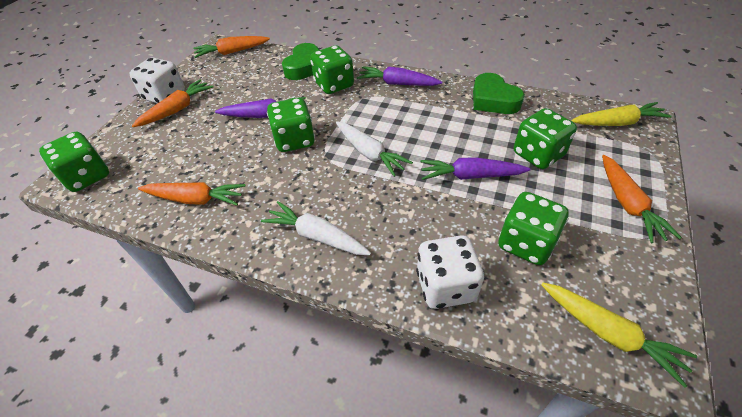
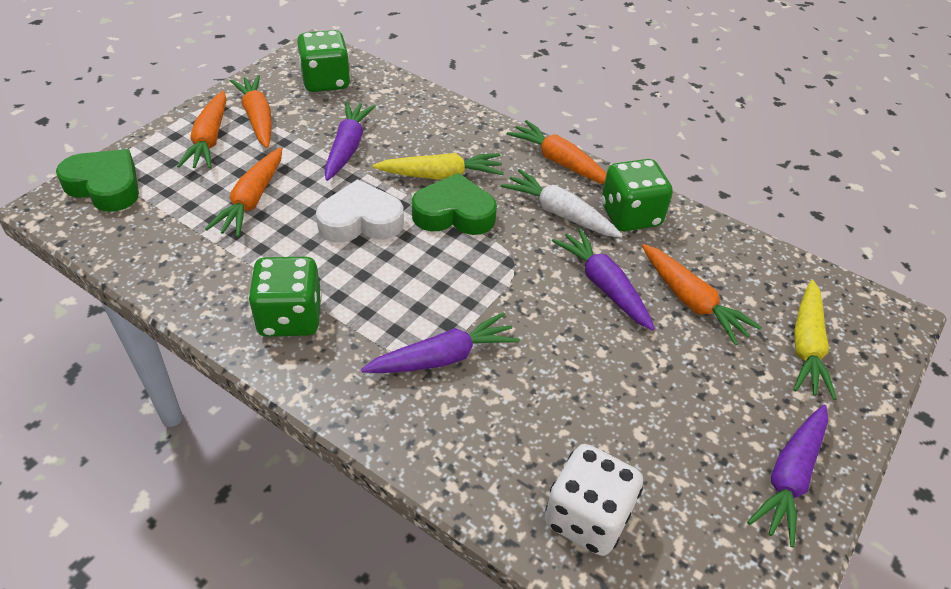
green dice: 5 -> 3
orange carrot: 4 -> 5
purple carrot: 3 -> 4
white carrot: 2 -> 1
white dice: 2 -> 1
white heart: 0 -> 1

